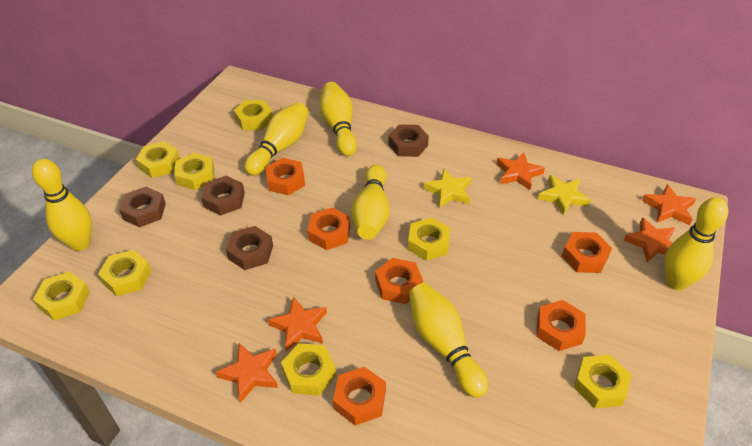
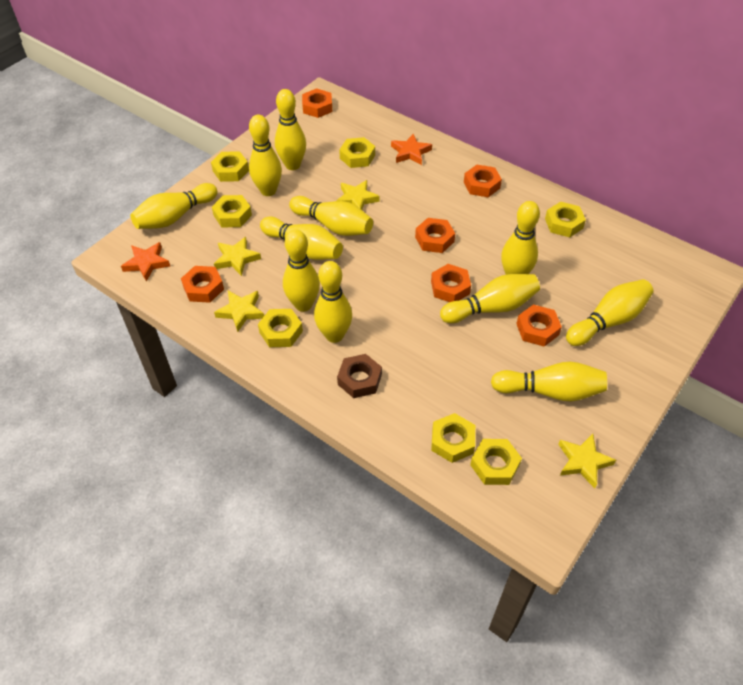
brown nut: 4 -> 1
orange star: 5 -> 2
yellow bowling pin: 6 -> 11
yellow nut: 8 -> 7
yellow star: 2 -> 4

